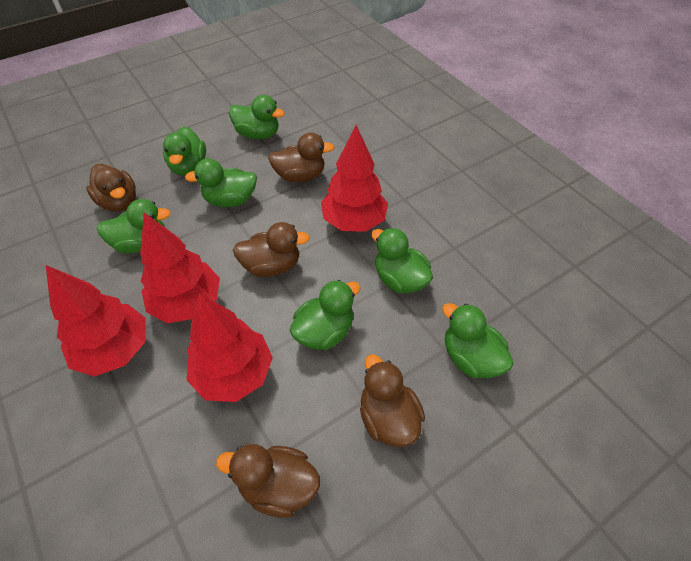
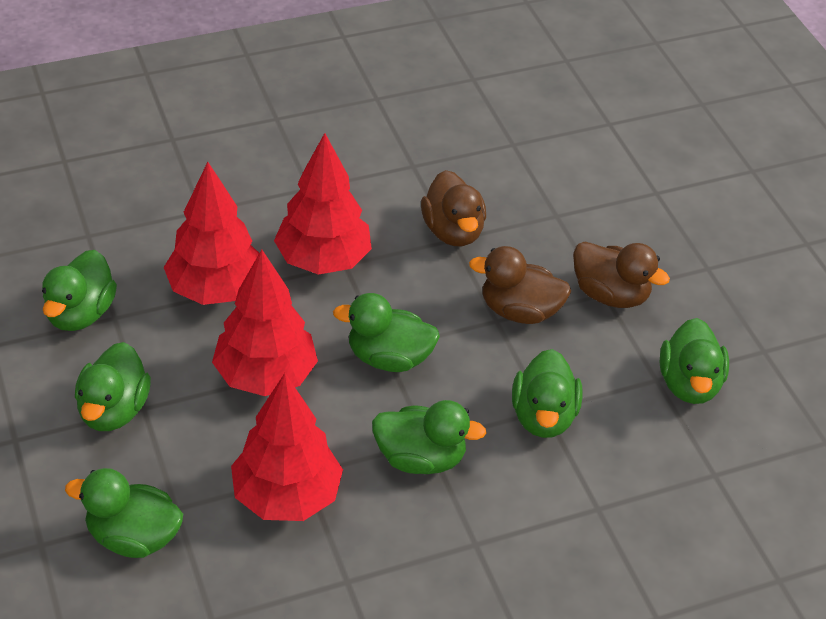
brown duck: 5 -> 3

